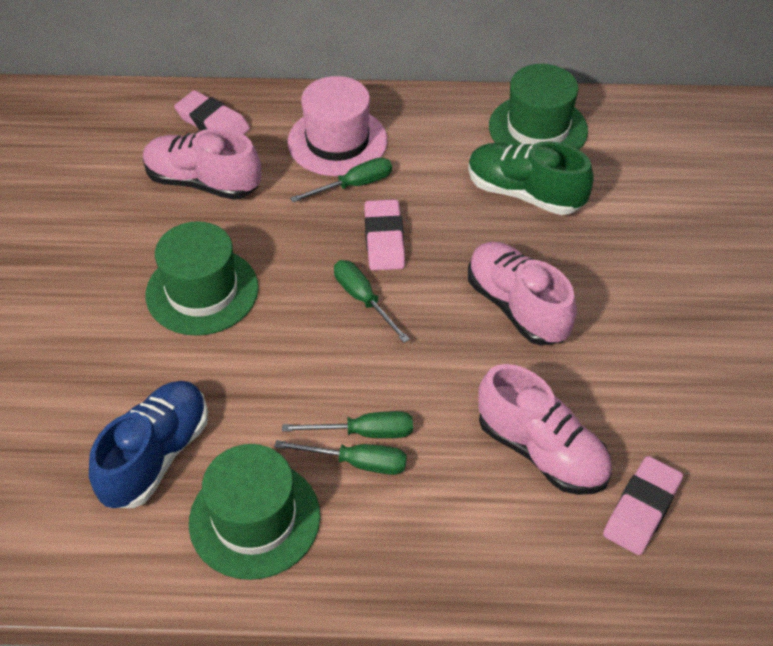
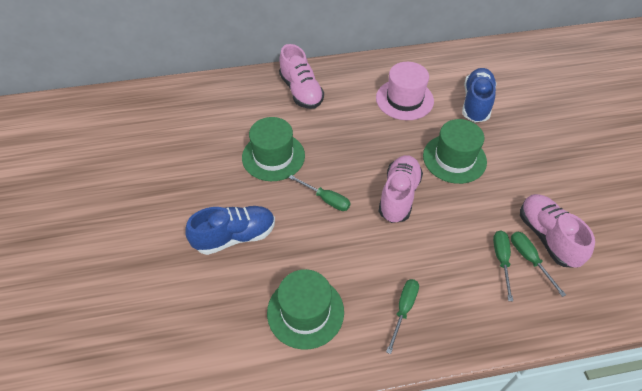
blue shoe: 1 -> 2
green shoe: 1 -> 0
pink eraser: 3 -> 0

